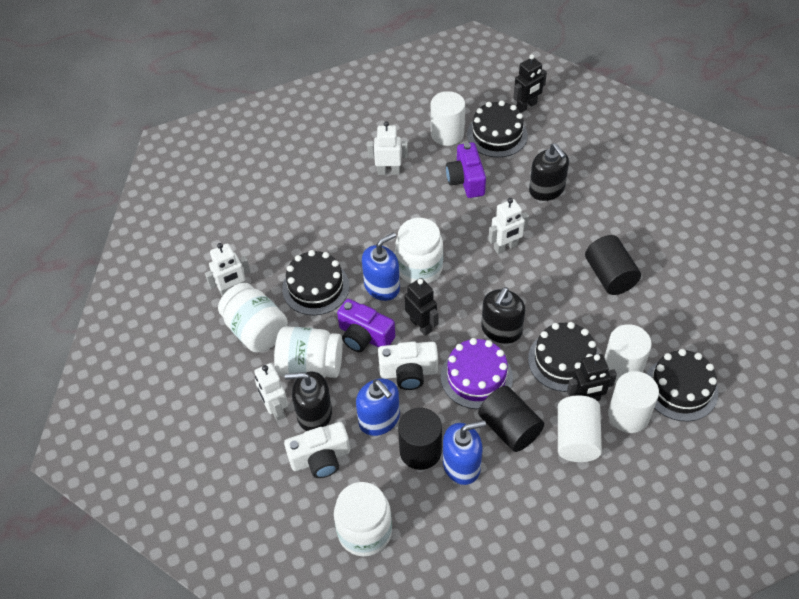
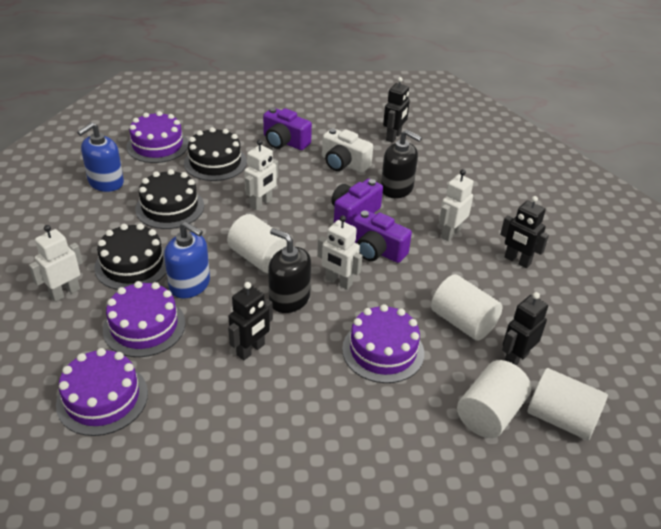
black cake: 4 -> 3
black cylinder: 3 -> 0
black robot: 3 -> 4
black soap dispenser: 3 -> 2
blue soap dispenser: 3 -> 2
purple cake: 1 -> 4
purple camera: 2 -> 3
white camera: 2 -> 1
white jar: 4 -> 0

